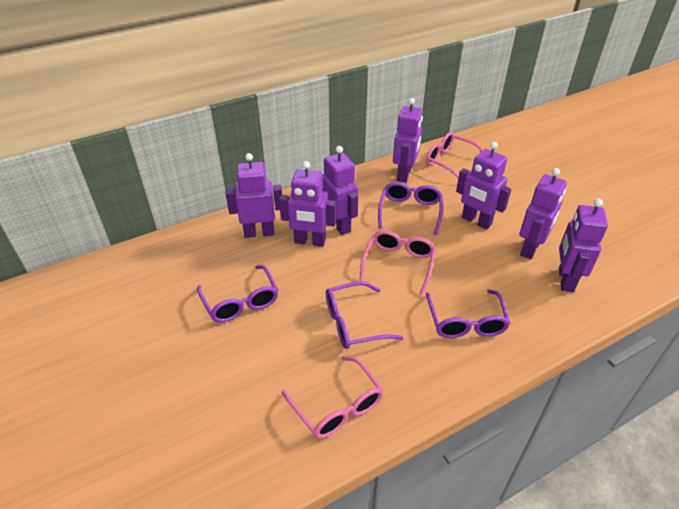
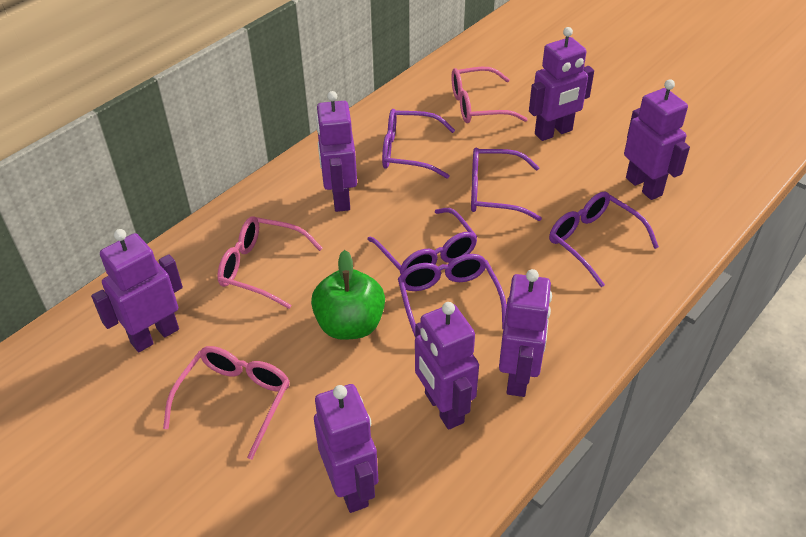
green apple: 0 -> 1
purple glasses: 4 -> 5

